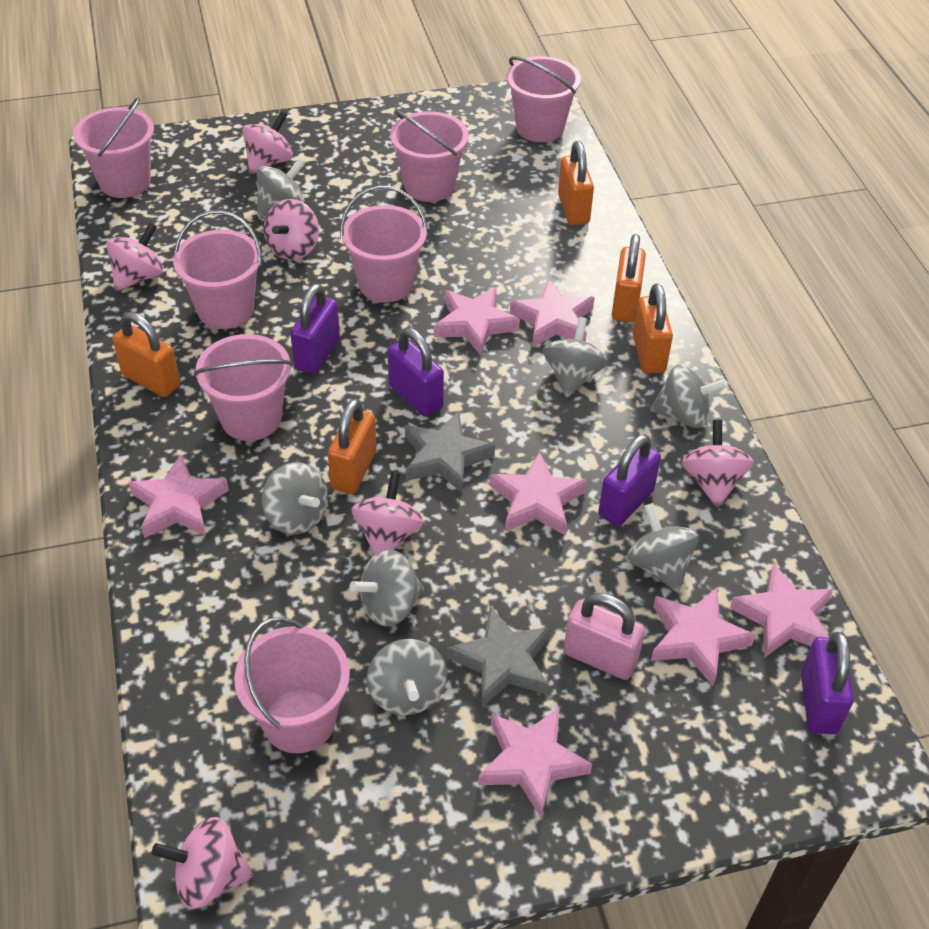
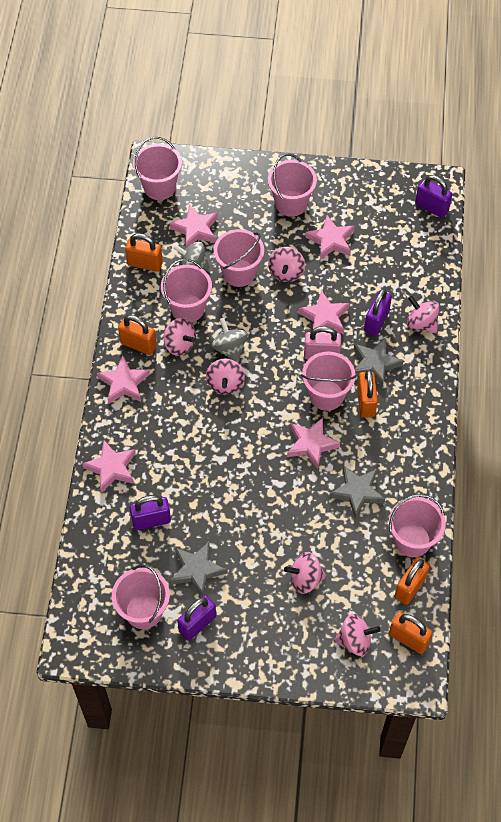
grey spinning top: 7 -> 2
grey star: 2 -> 3
pink star: 7 -> 6

